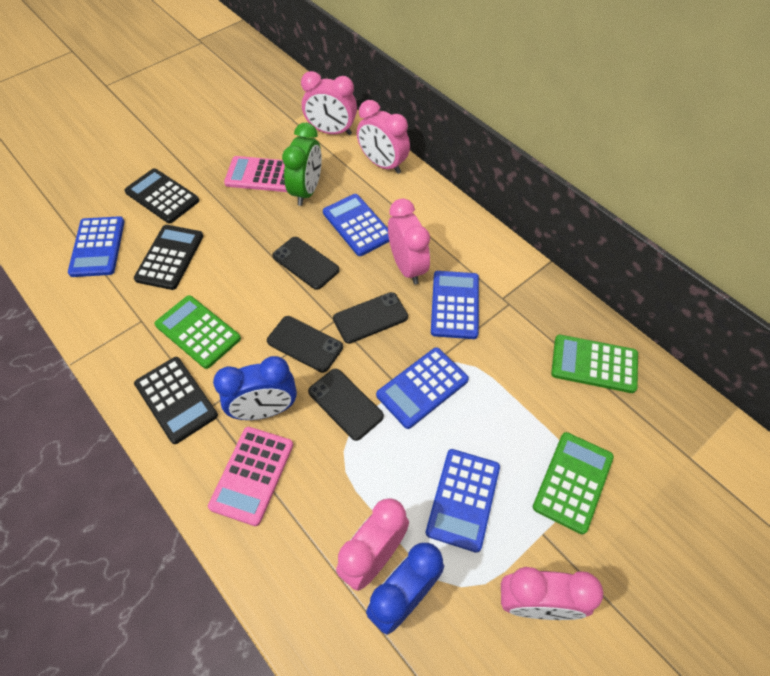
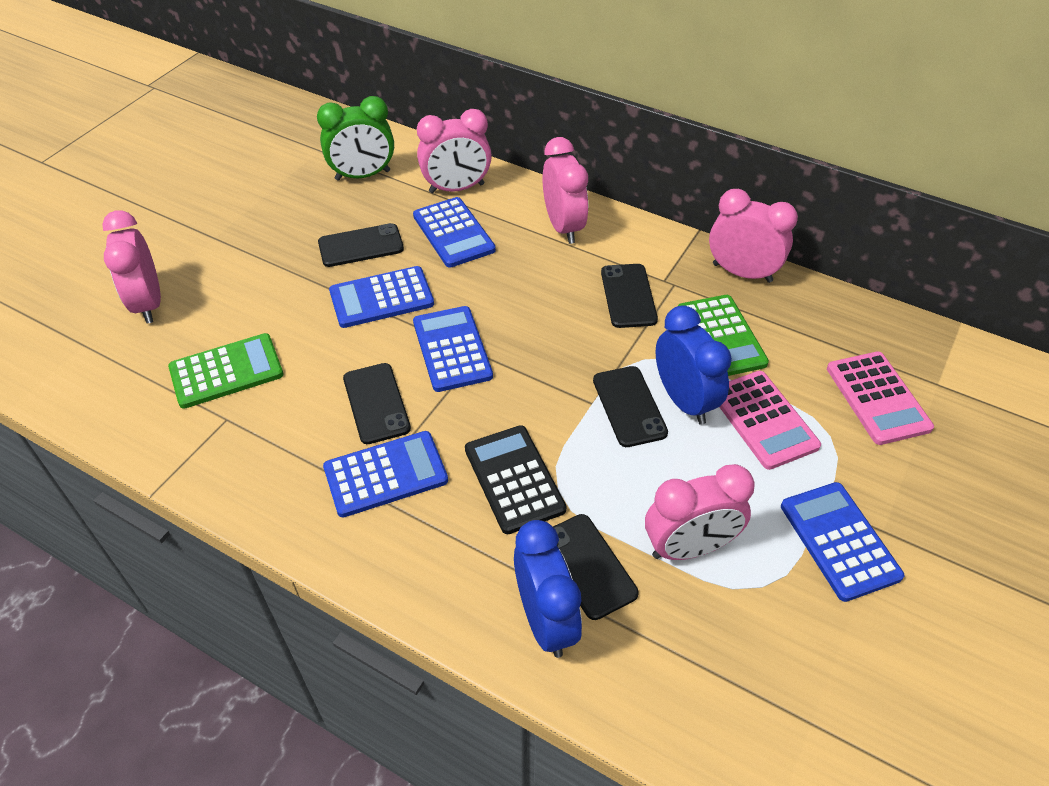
black calculator: 3 -> 1
black phone: 4 -> 5
green calculator: 3 -> 2

